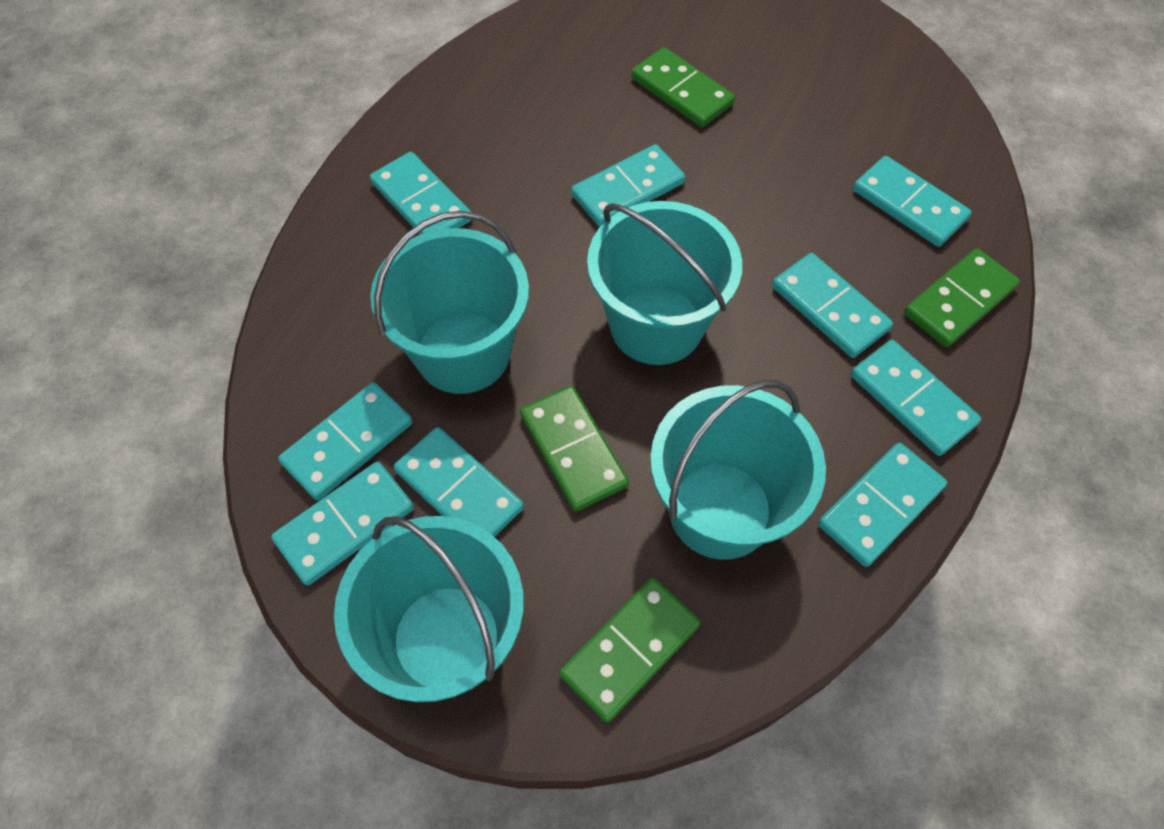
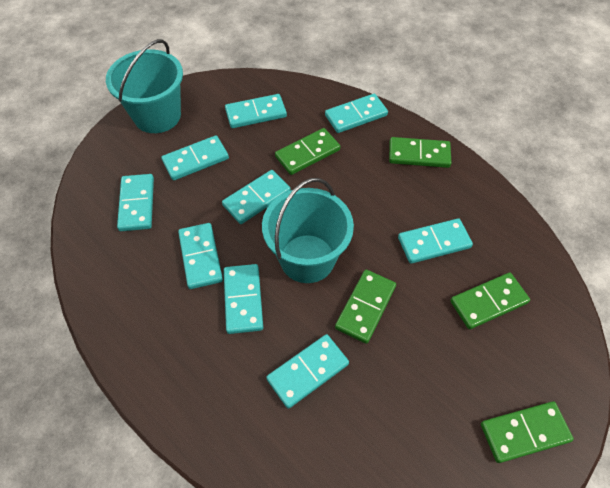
green domino: 4 -> 5
turquoise bucket: 4 -> 2

